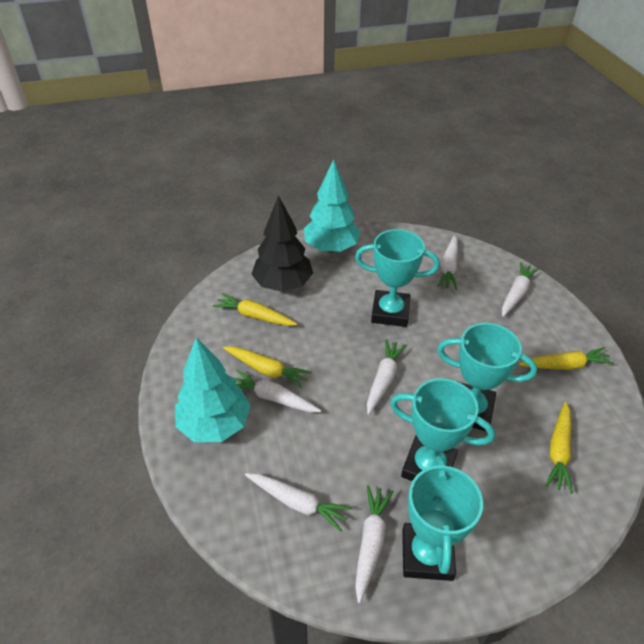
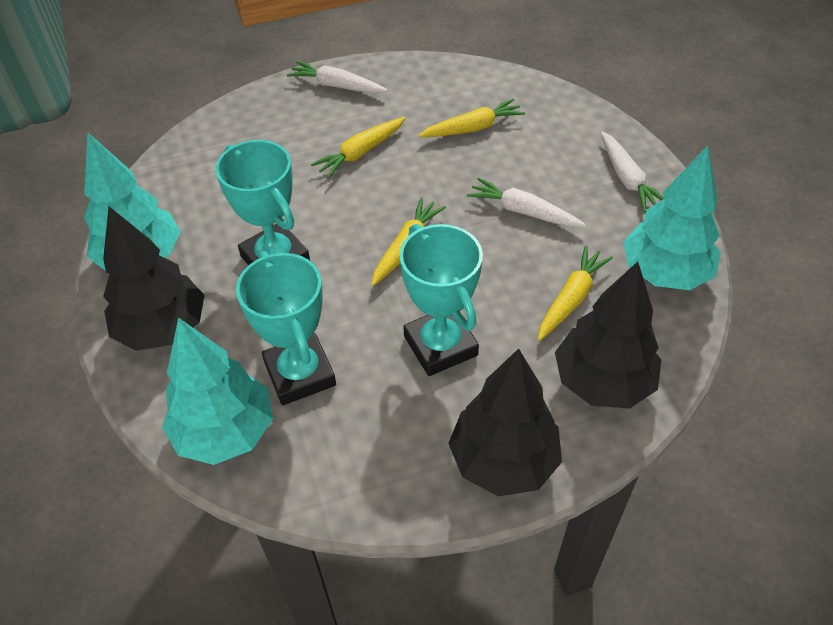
black tree: 1 -> 3
turquoise tree: 2 -> 3
turquoise trophy: 4 -> 3
white carrot: 6 -> 3

